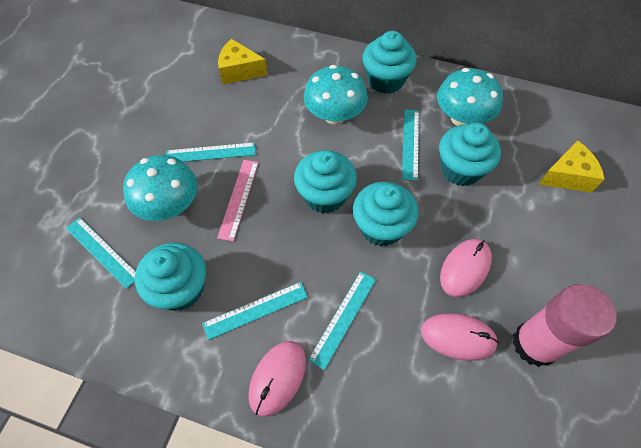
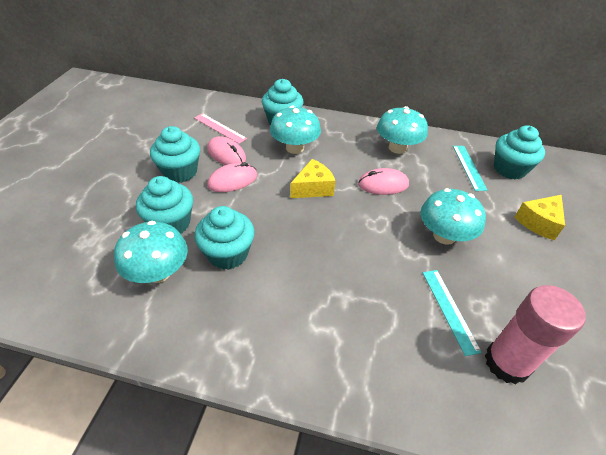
turquoise mushroom: 3 -> 4
turquoise ruler: 5 -> 2

